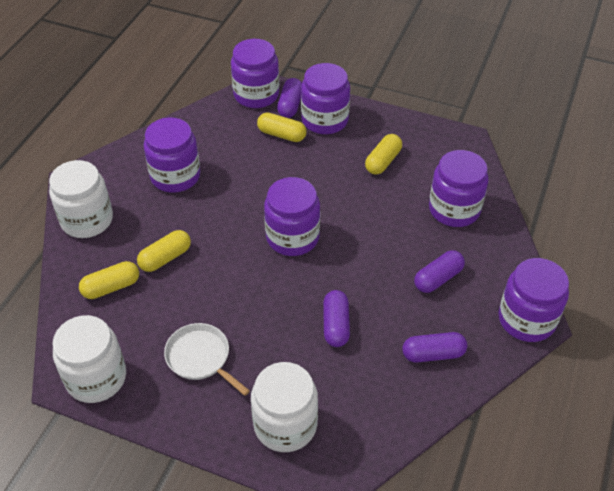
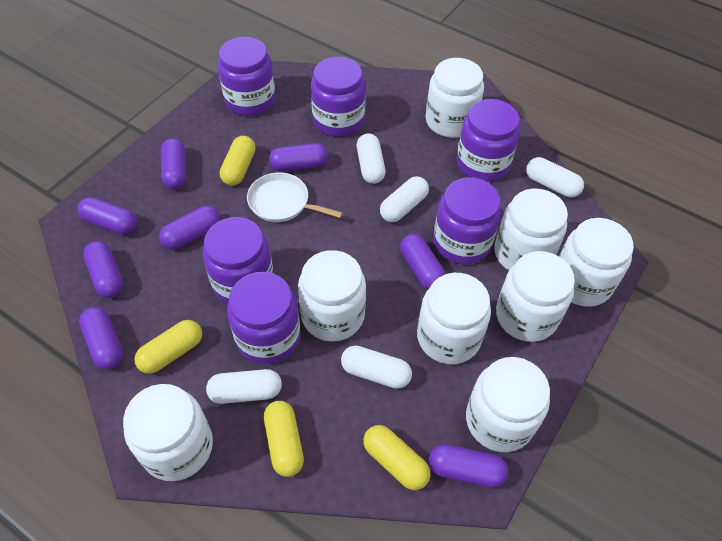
purple capsule: 4 -> 8
white capsule: 0 -> 5
white jar: 3 -> 8

